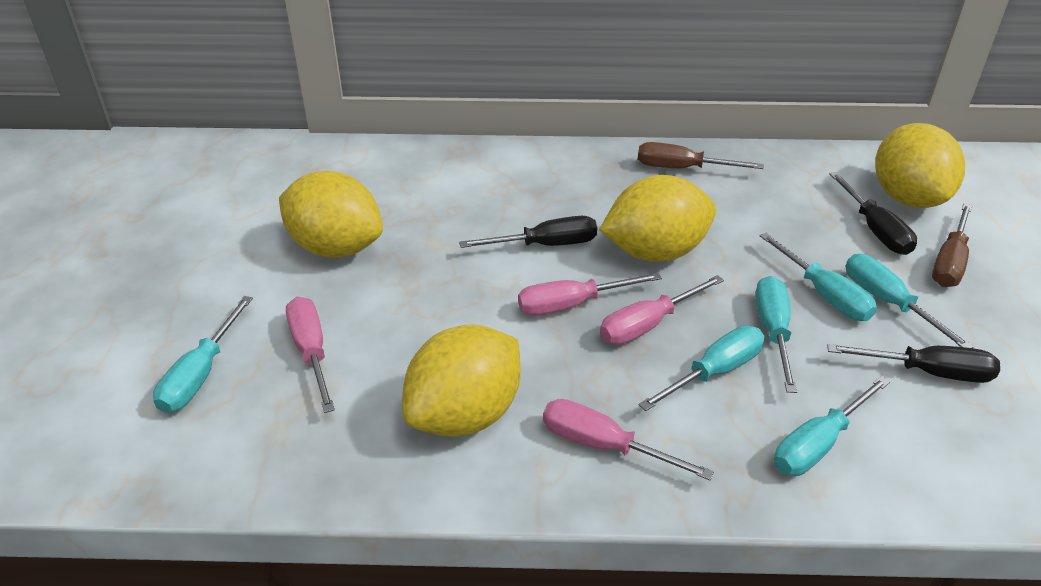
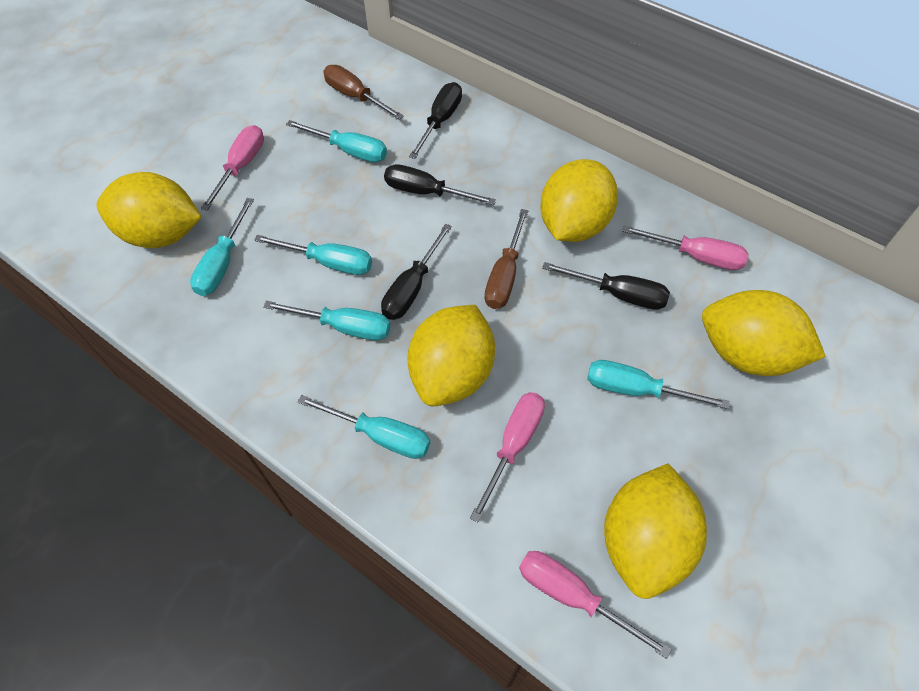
black screwdriver: 3 -> 4
yellow lemon: 4 -> 5

